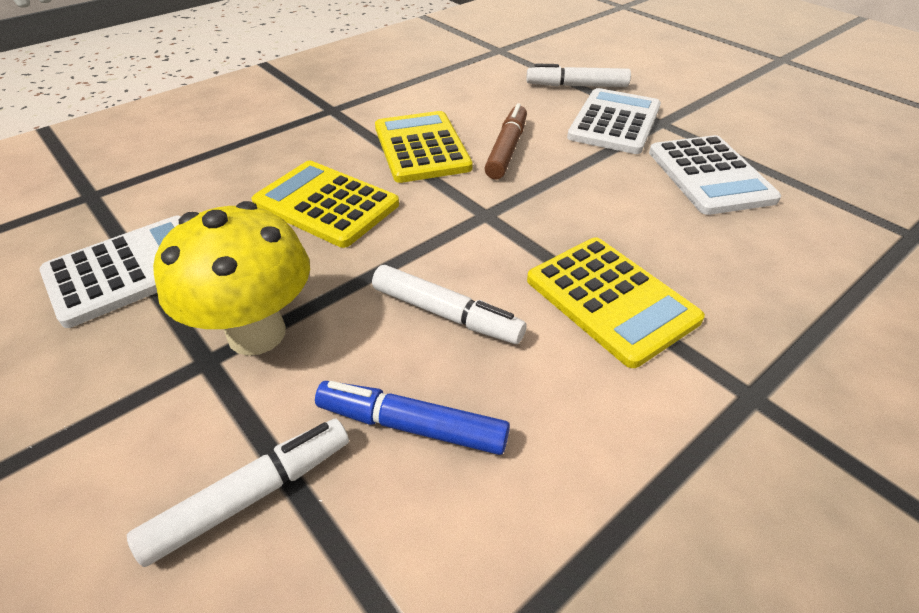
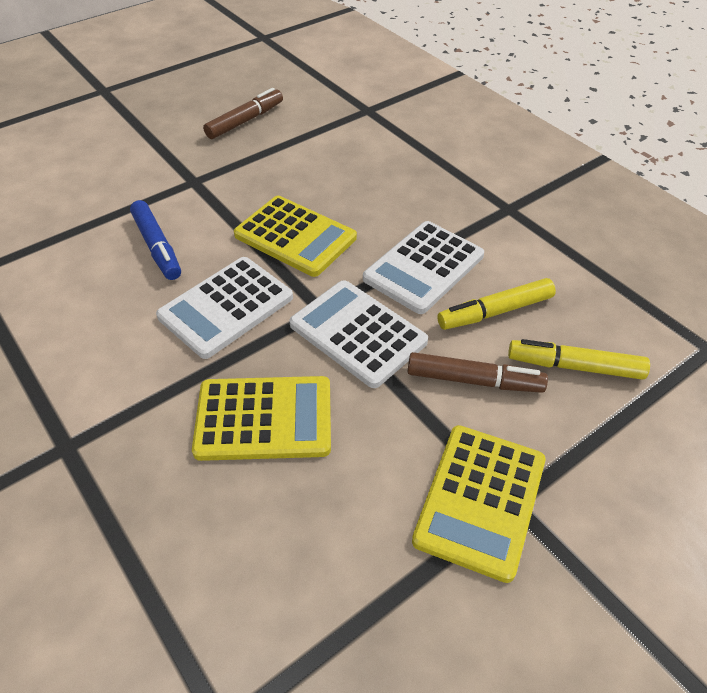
brown marker: 1 -> 2
white marker: 3 -> 0
yellow marker: 0 -> 2
yellow mushroom: 1 -> 0

